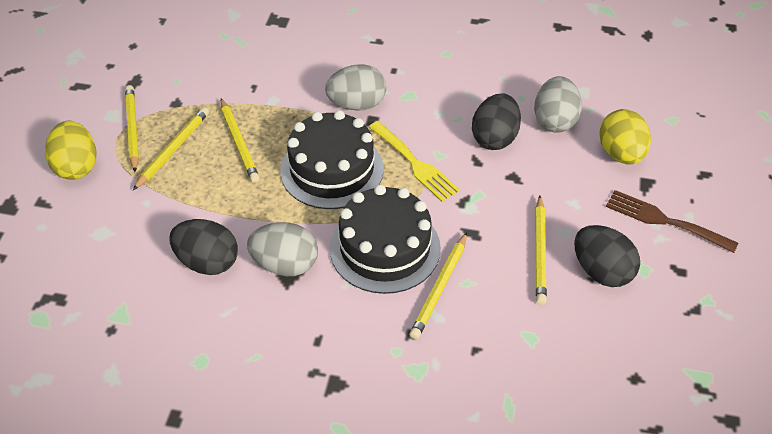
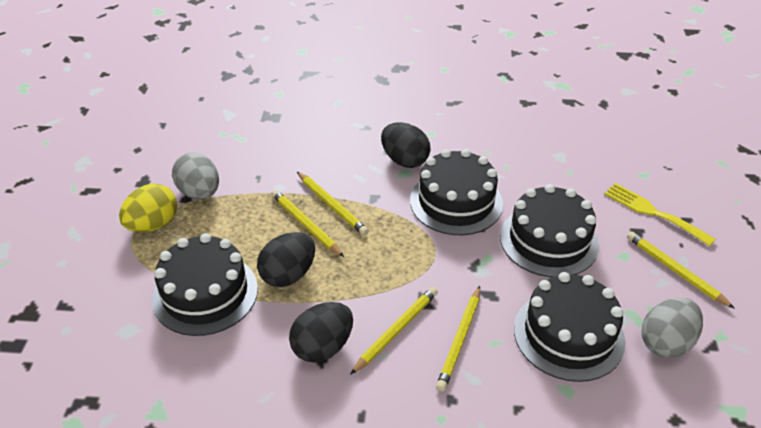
black cake: 2 -> 4
brown fork: 1 -> 0
grey egg: 3 -> 2
yellow egg: 2 -> 1

